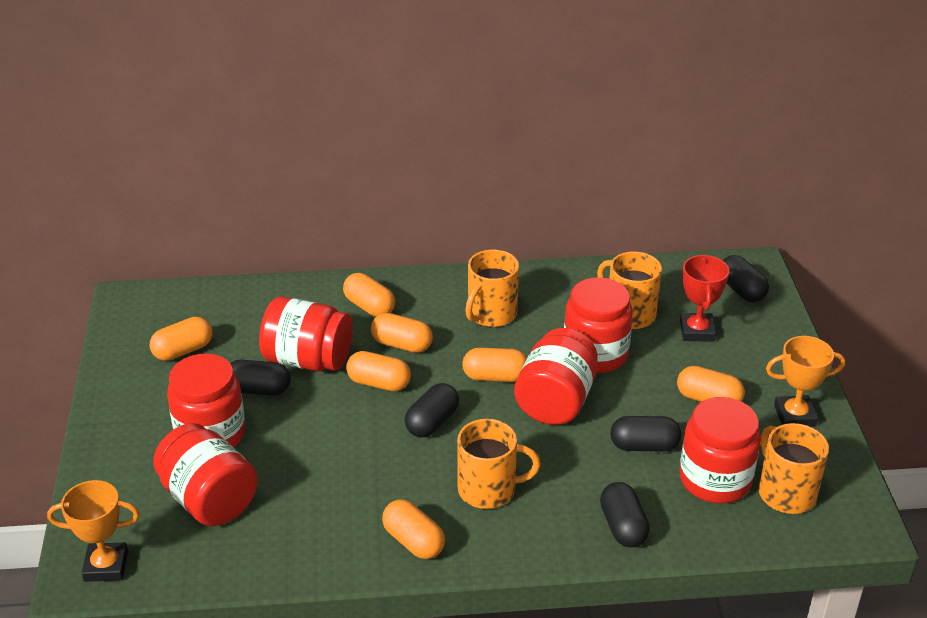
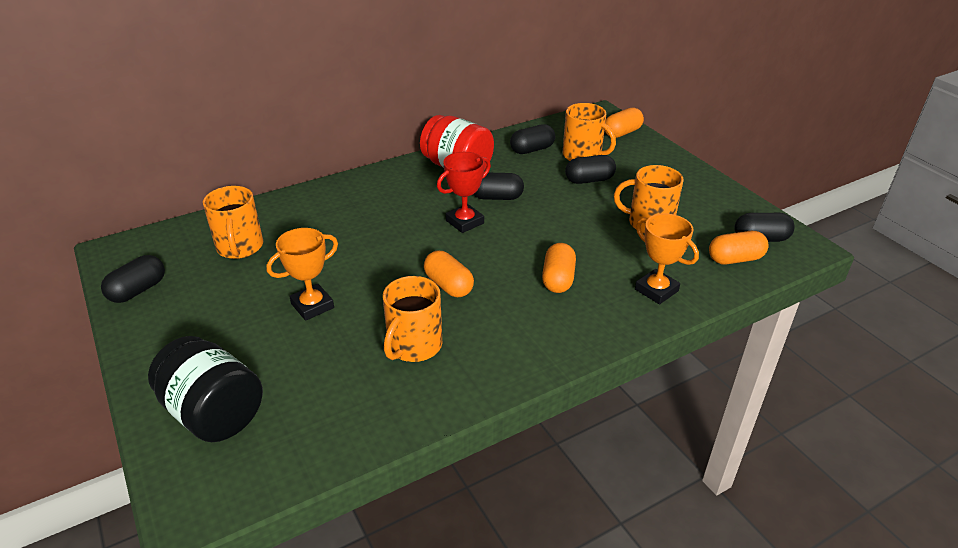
black jar: 0 -> 1
orange capsule: 7 -> 4
red jar: 6 -> 1

